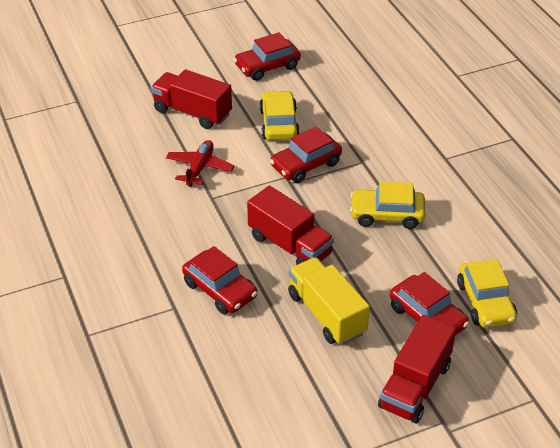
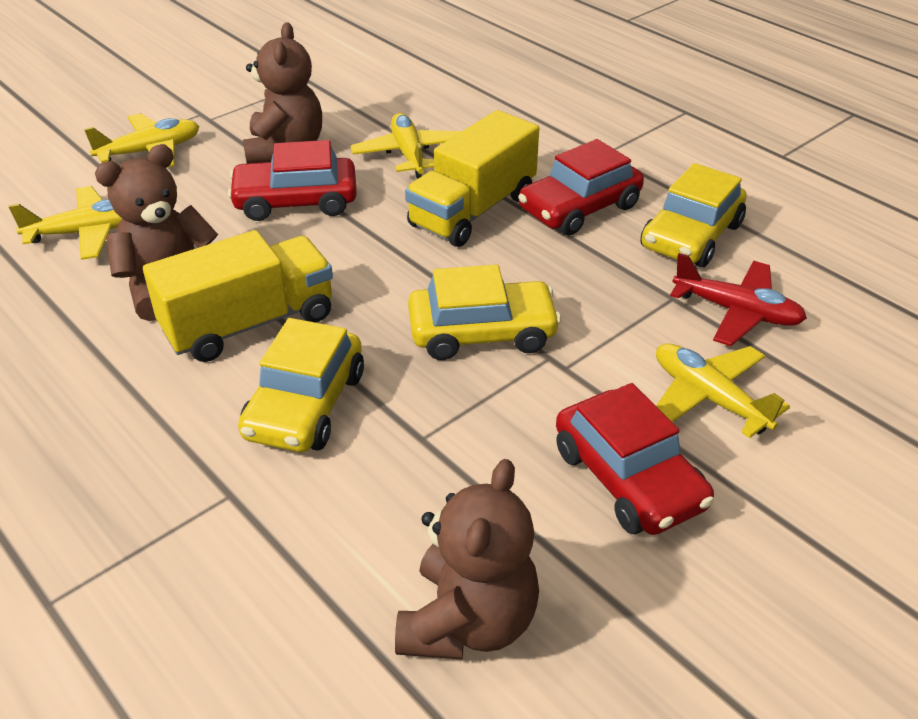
brown teddy bear: 0 -> 3
red car: 4 -> 3
red truck: 3 -> 0
yellow plane: 0 -> 4
yellow truck: 1 -> 2

